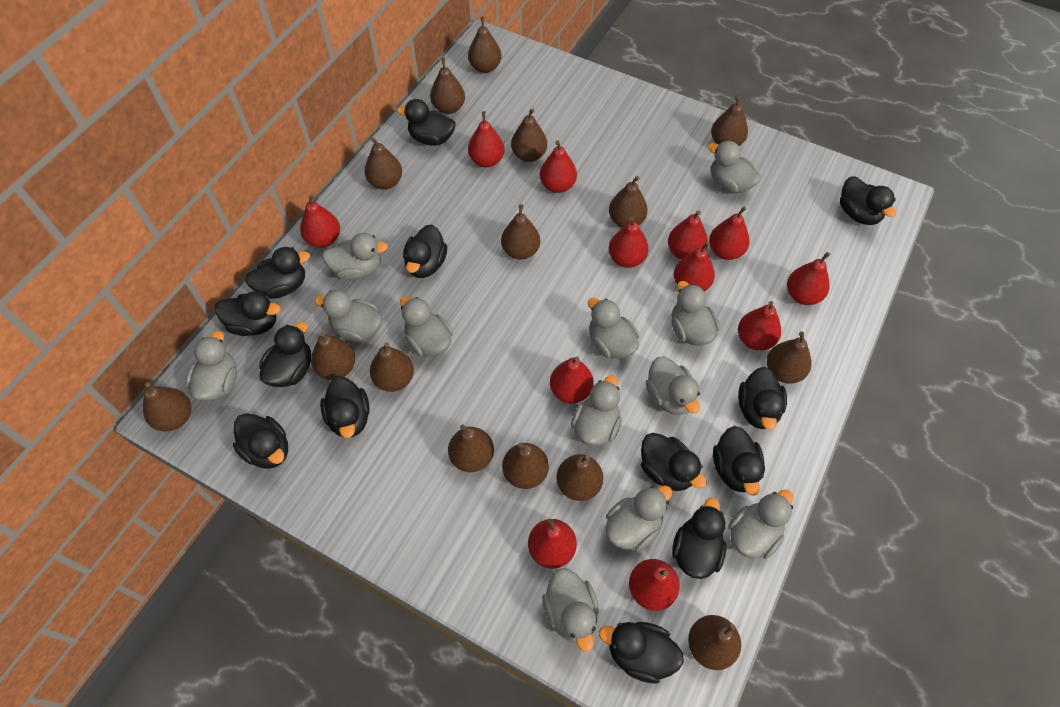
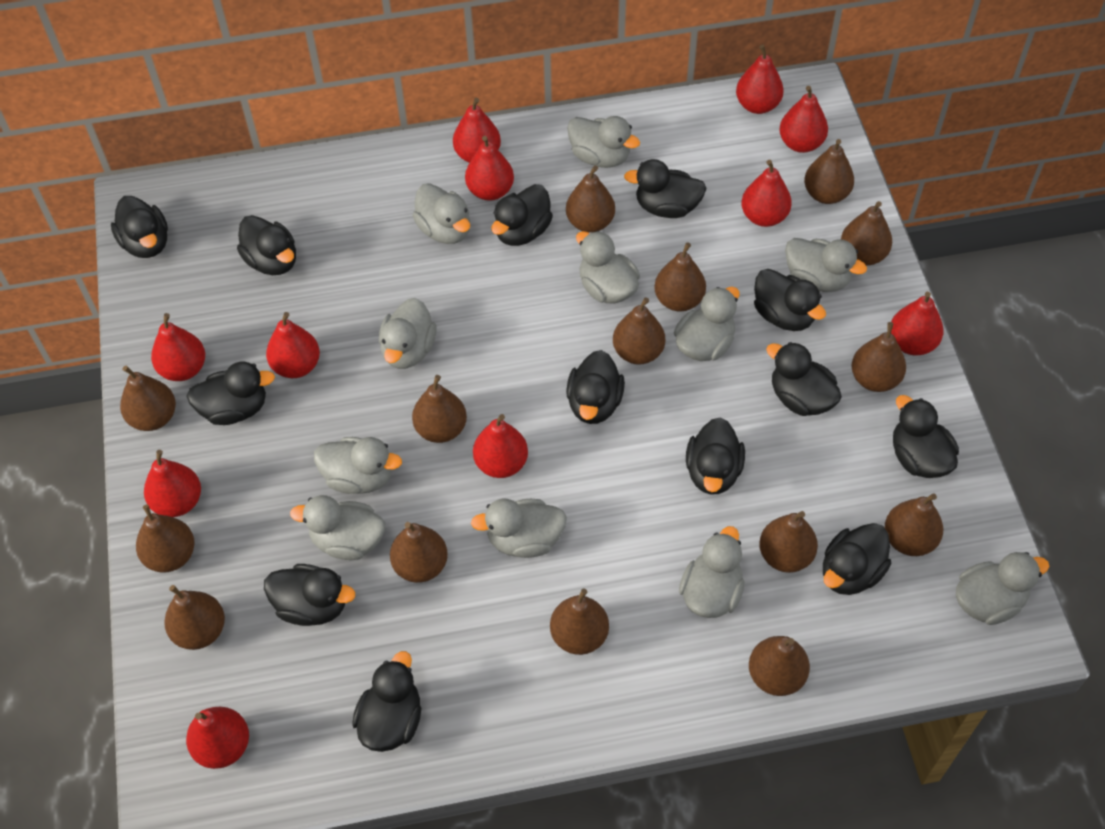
grey duck: 12 -> 11
red pear: 12 -> 11

